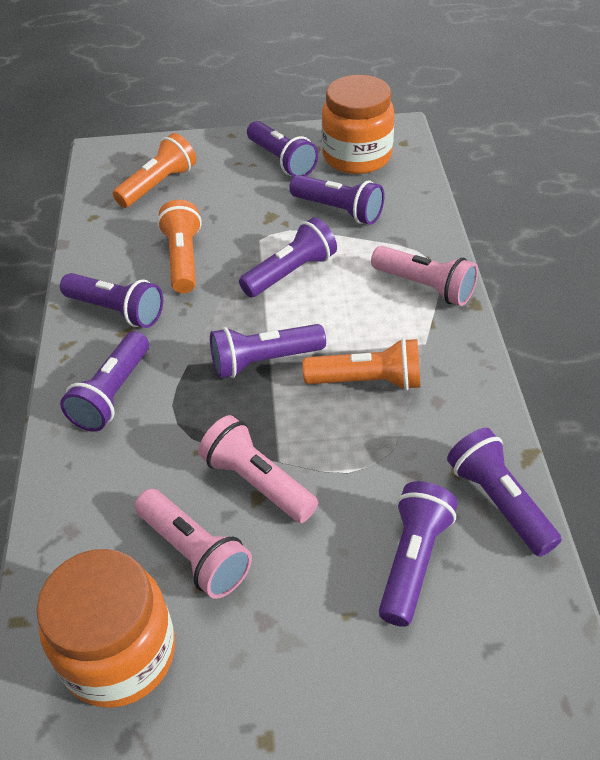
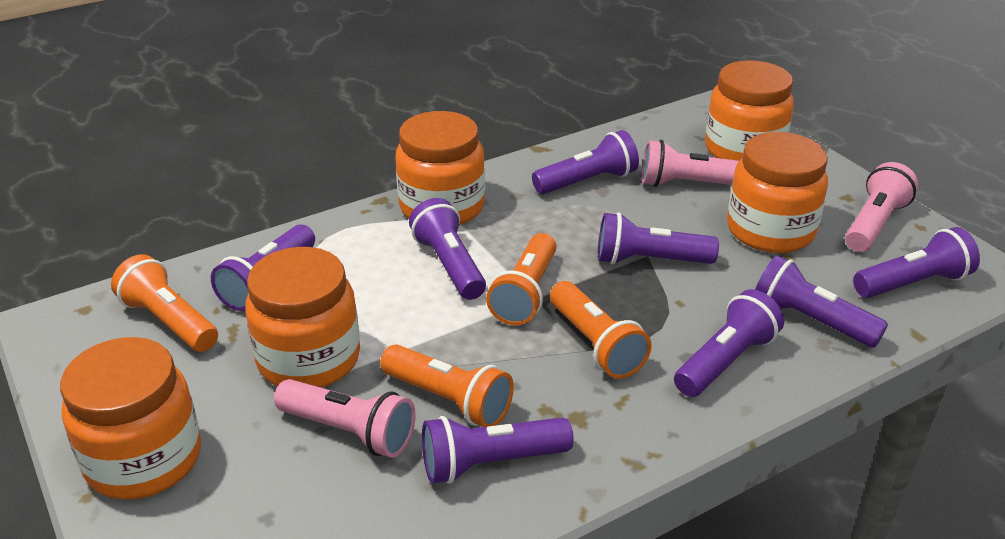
orange flashlight: 3 -> 4
orange jar: 2 -> 5

